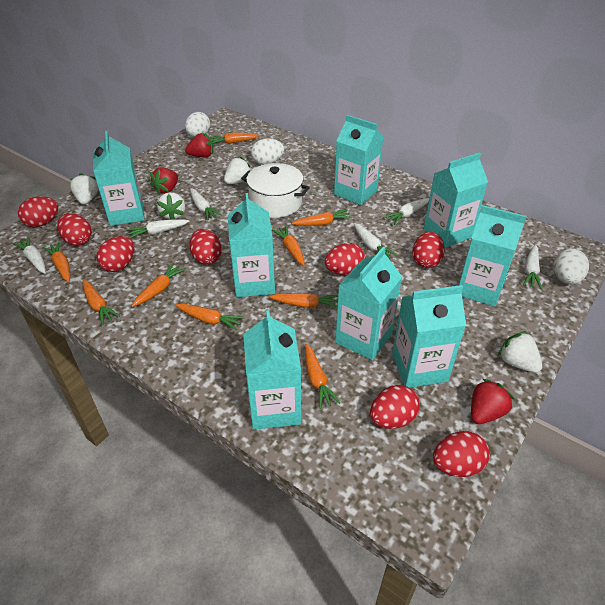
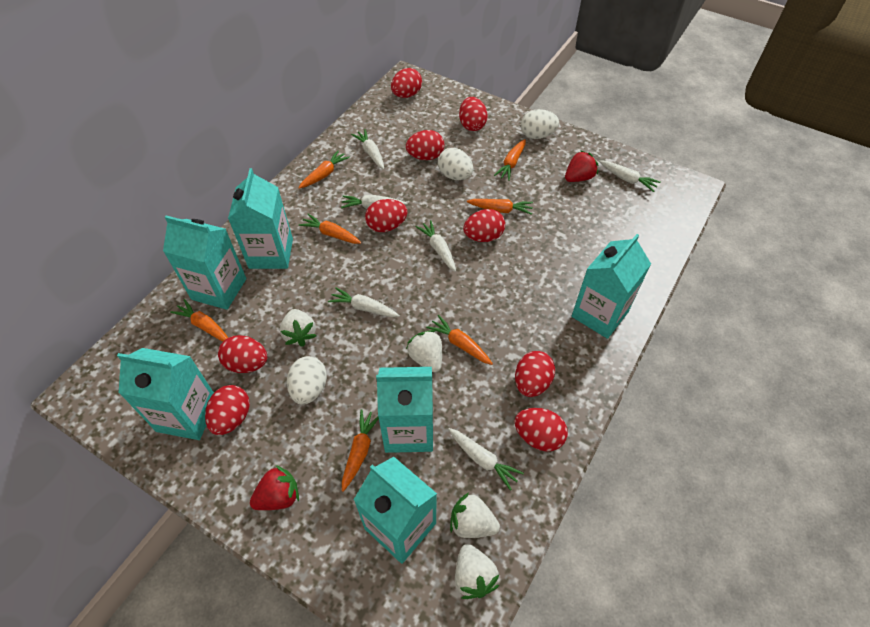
orange carrot: 9 -> 7
red egg: 8 -> 9
red strawberry: 3 -> 2
turquoise carton: 8 -> 6
white pot: 1 -> 0

